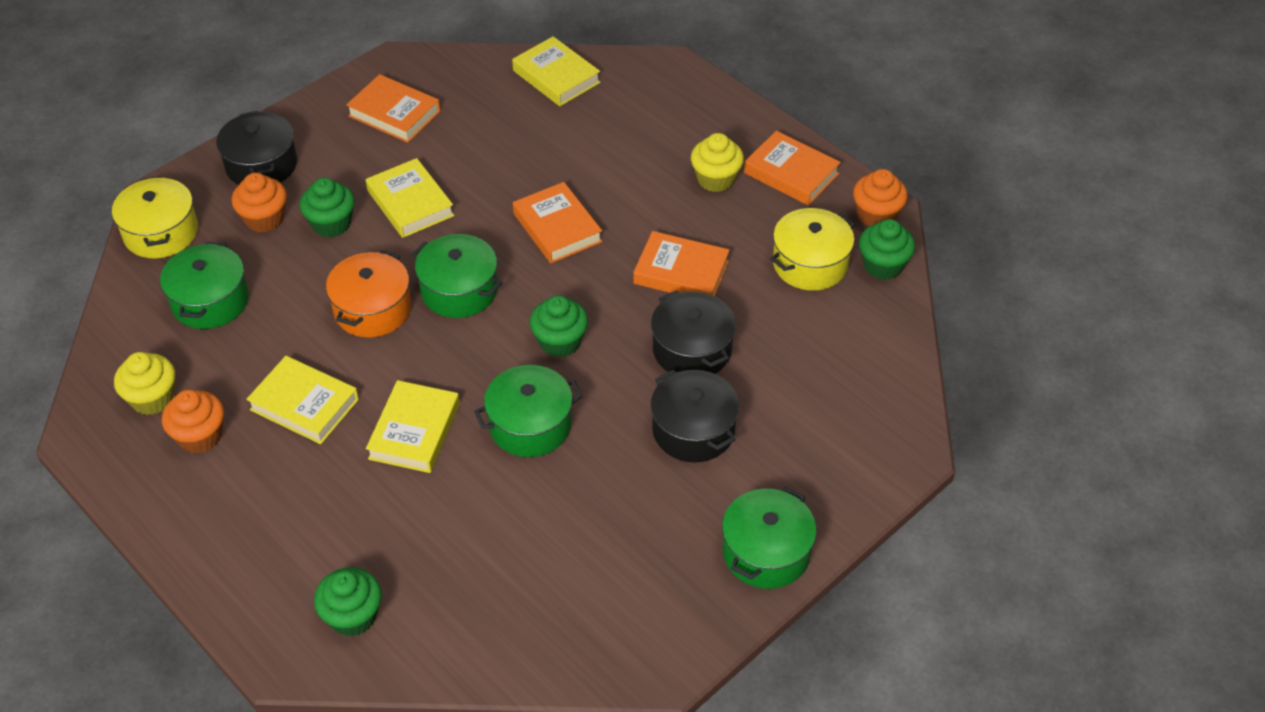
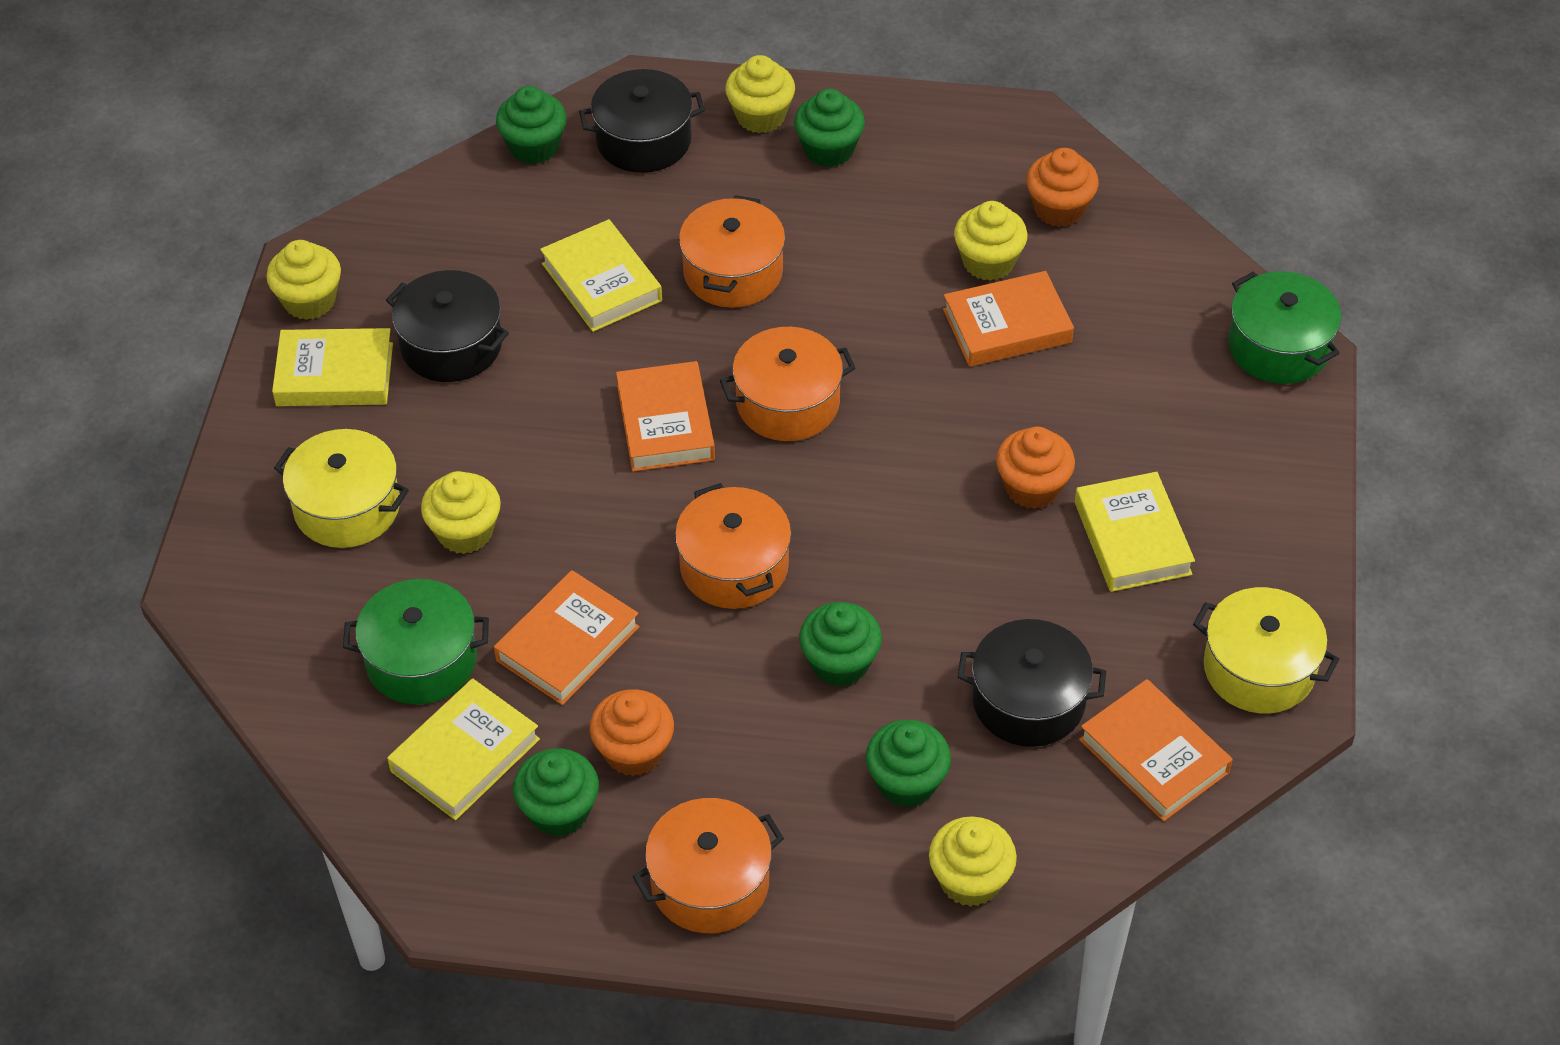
green cupcake: 4 -> 5
green pot: 4 -> 2
orange pot: 1 -> 4
yellow cupcake: 2 -> 5

